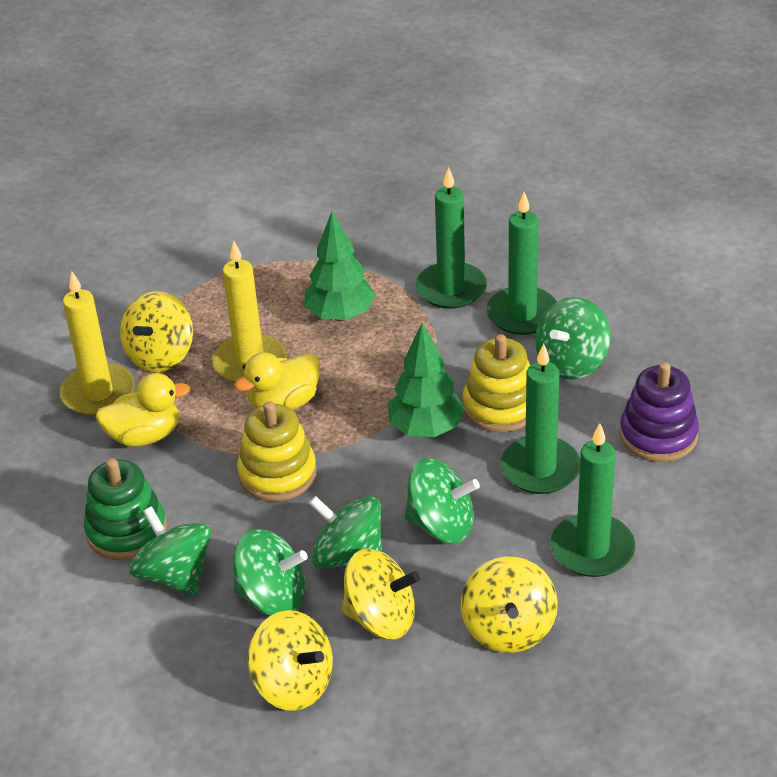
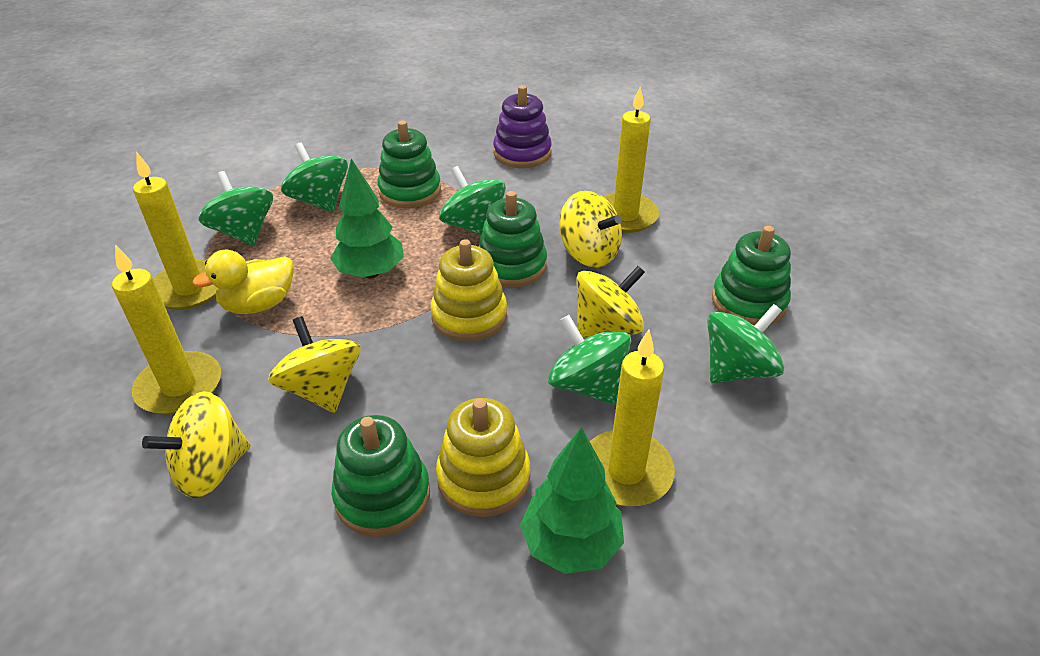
green candle: 4 -> 0
green stacking toy: 1 -> 4
yellow candle: 2 -> 4
yellow duck: 2 -> 1

